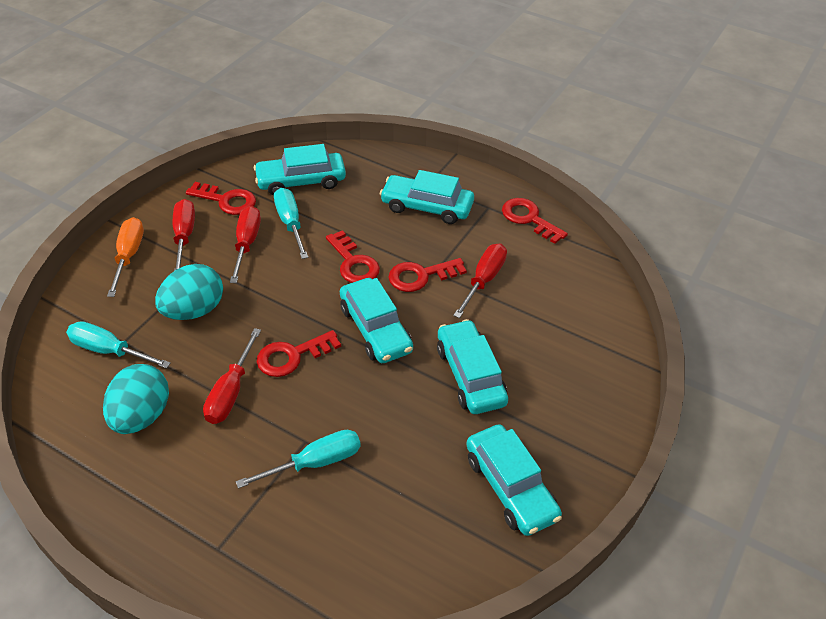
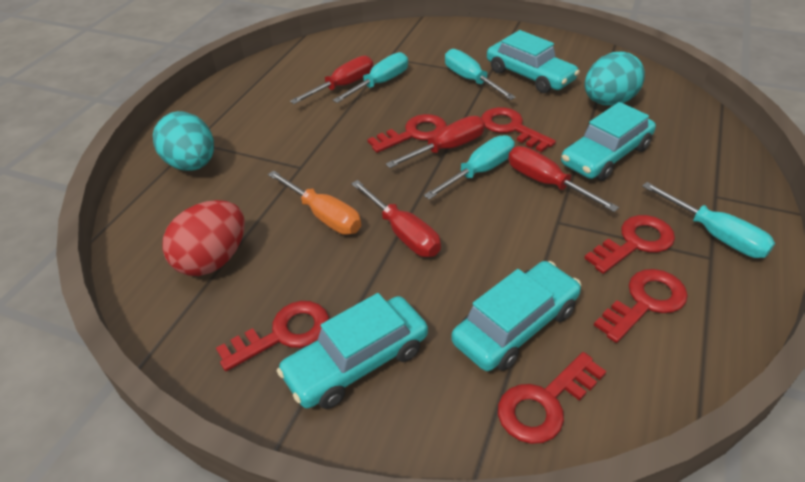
red egg: 0 -> 1
red key: 5 -> 6
turquoise car: 5 -> 4
turquoise screwdriver: 3 -> 4

